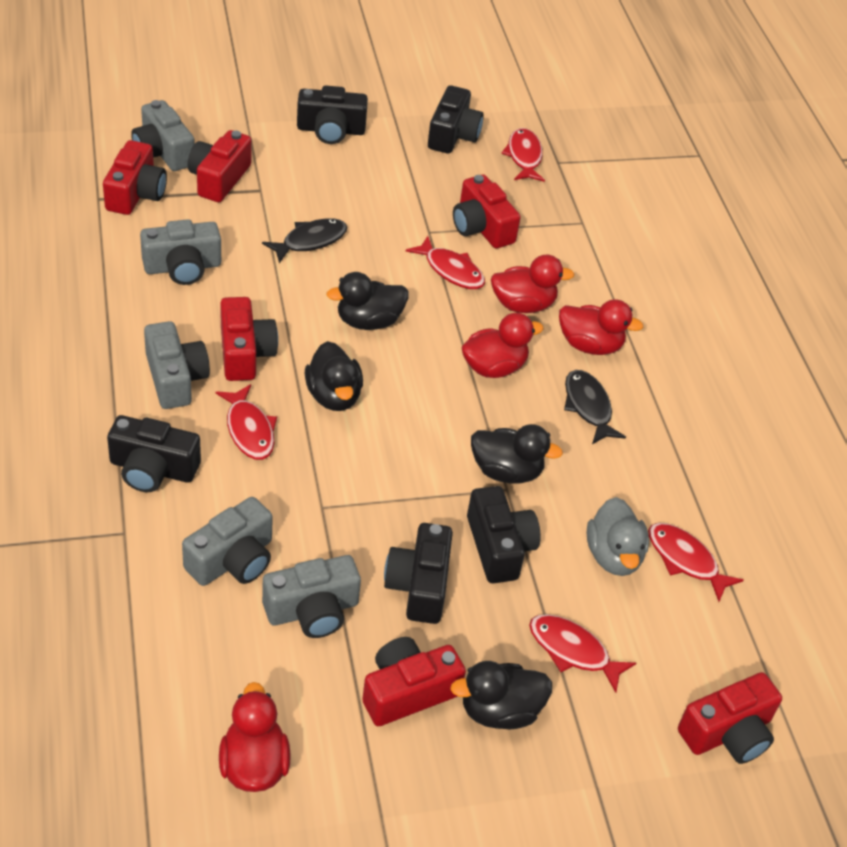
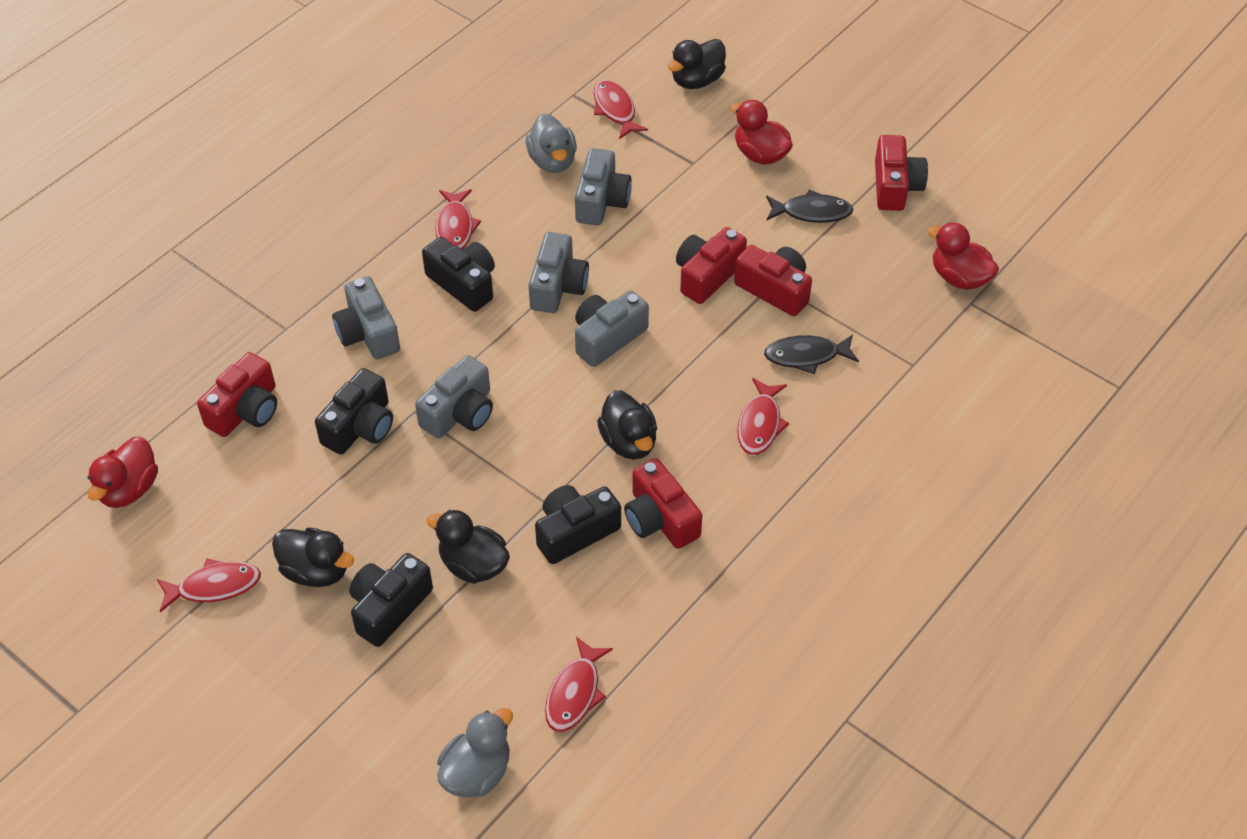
black camera: 5 -> 4
grey duck: 1 -> 2
red camera: 6 -> 5
red duck: 4 -> 3

